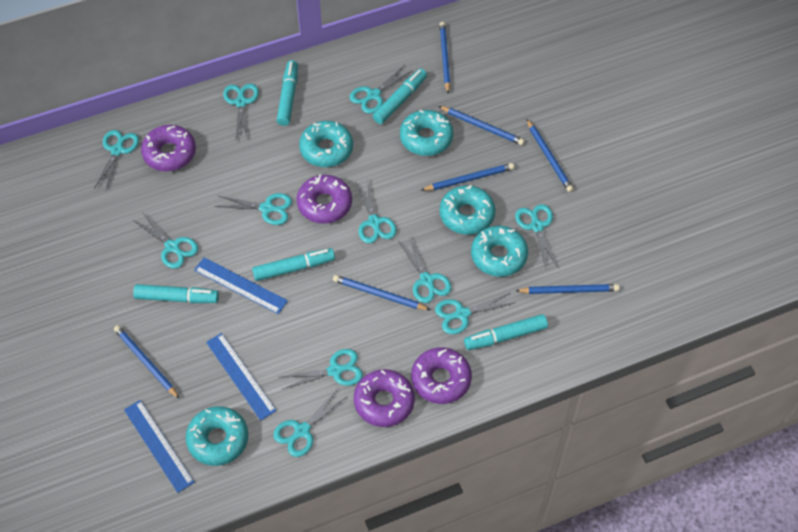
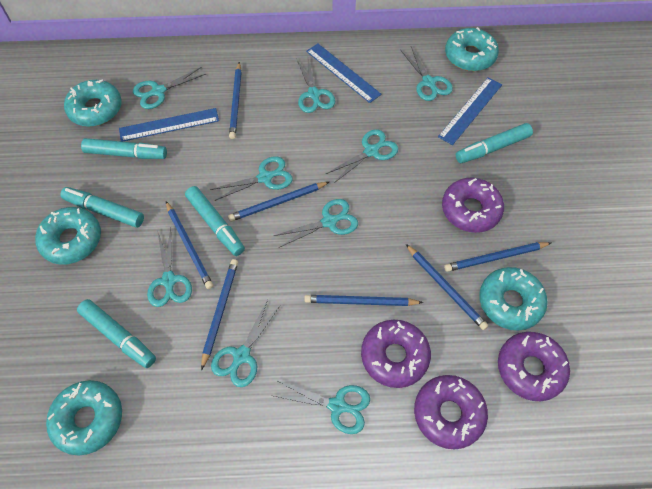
turquoise scissors: 11 -> 9

